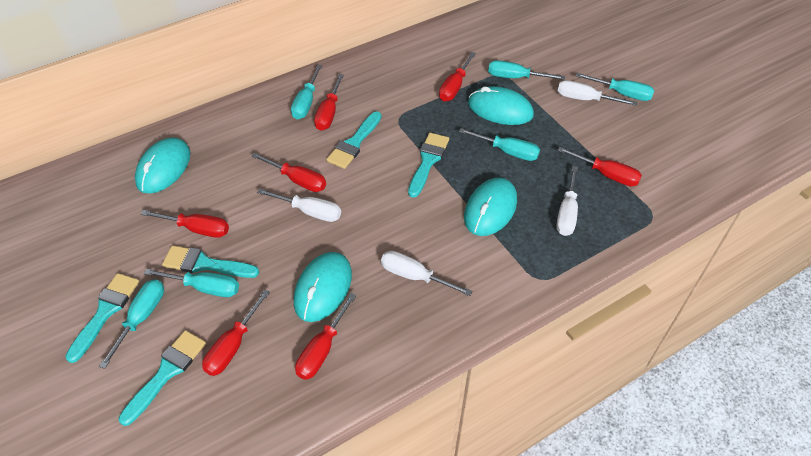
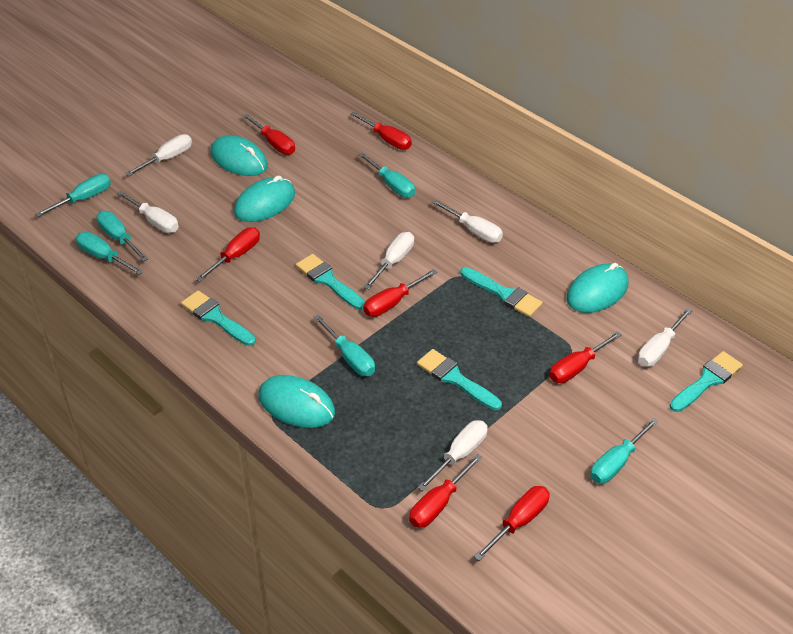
white screwdriver: 4 -> 6

